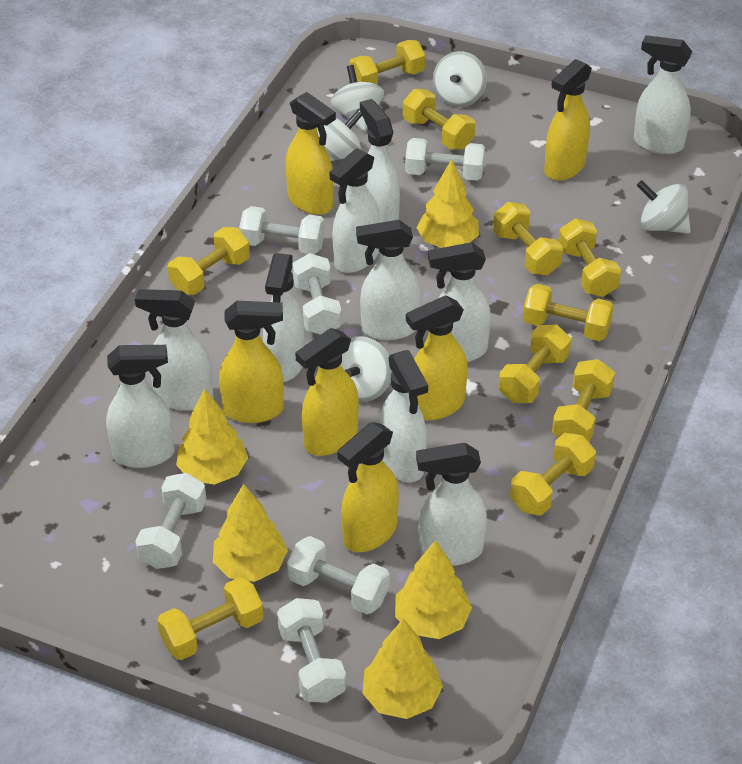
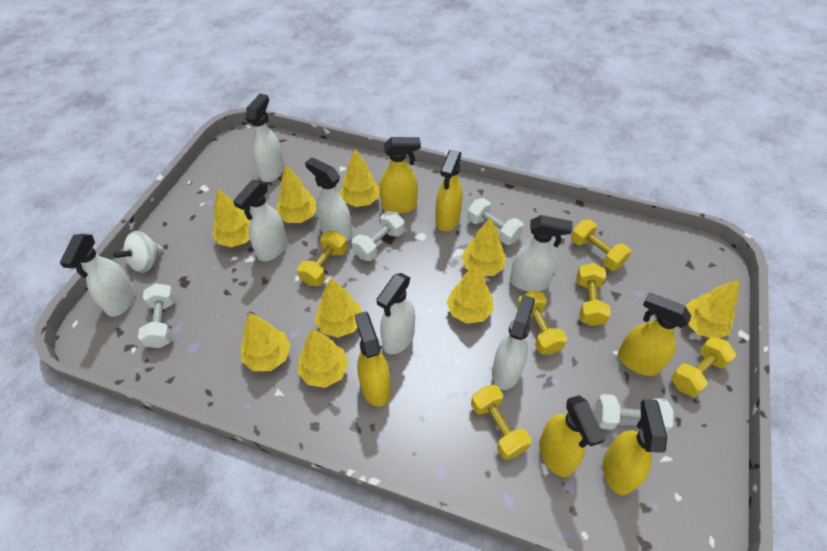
white dumbbell: 6 -> 4
white spinning top: 5 -> 1
white spray bottle: 10 -> 7
yellow dumbbell: 10 -> 6
yellow tree: 5 -> 9

